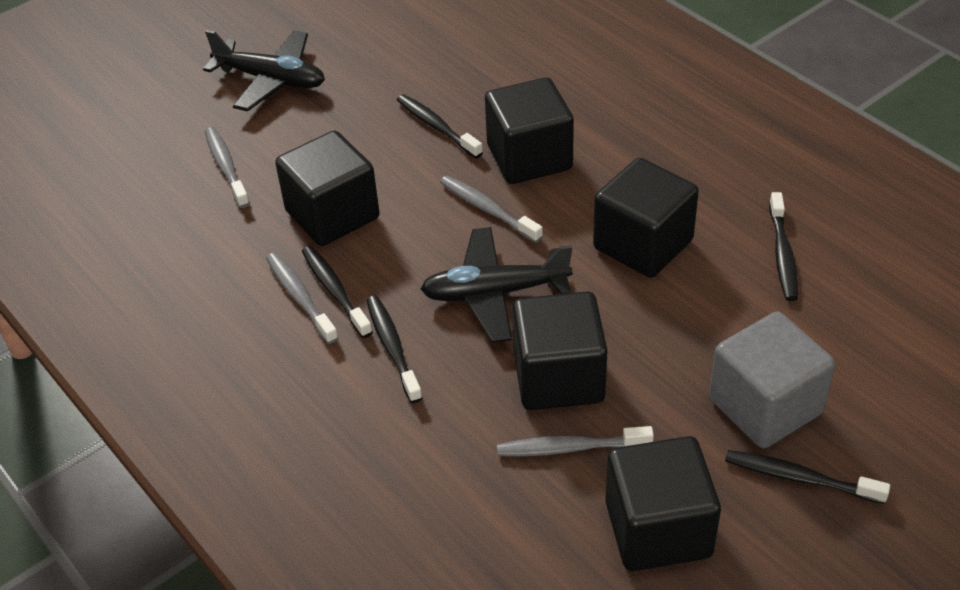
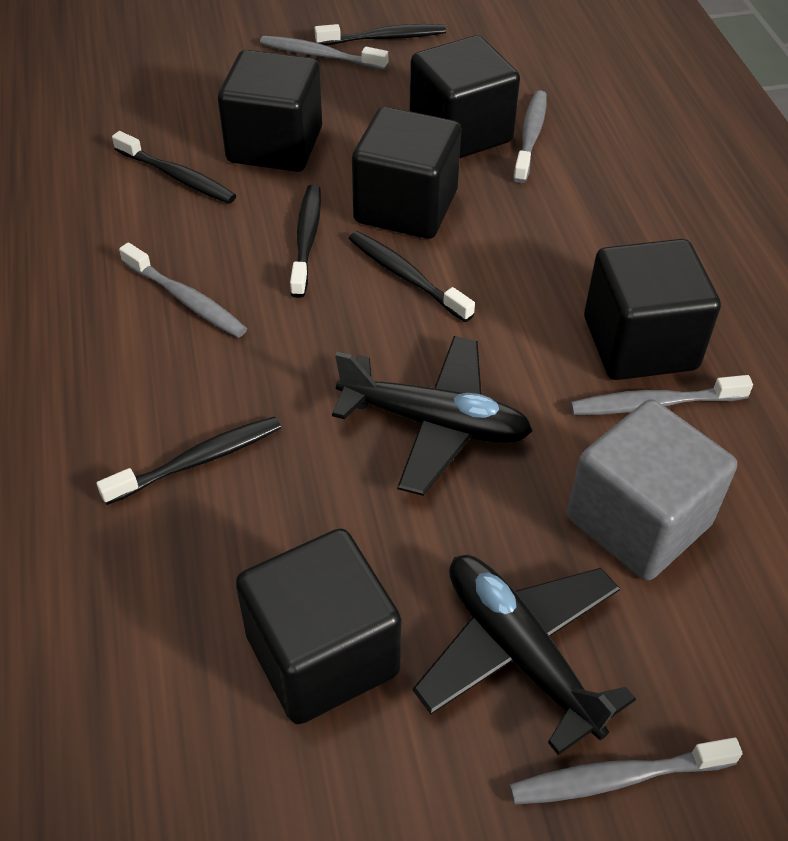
grey toothbrush: 4 -> 5

